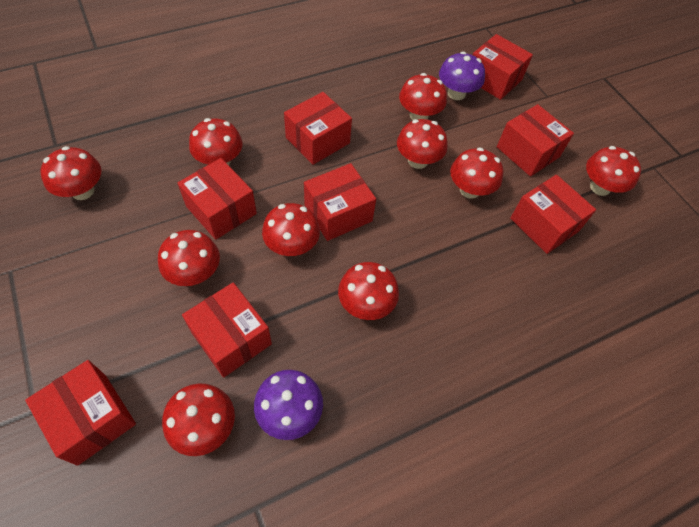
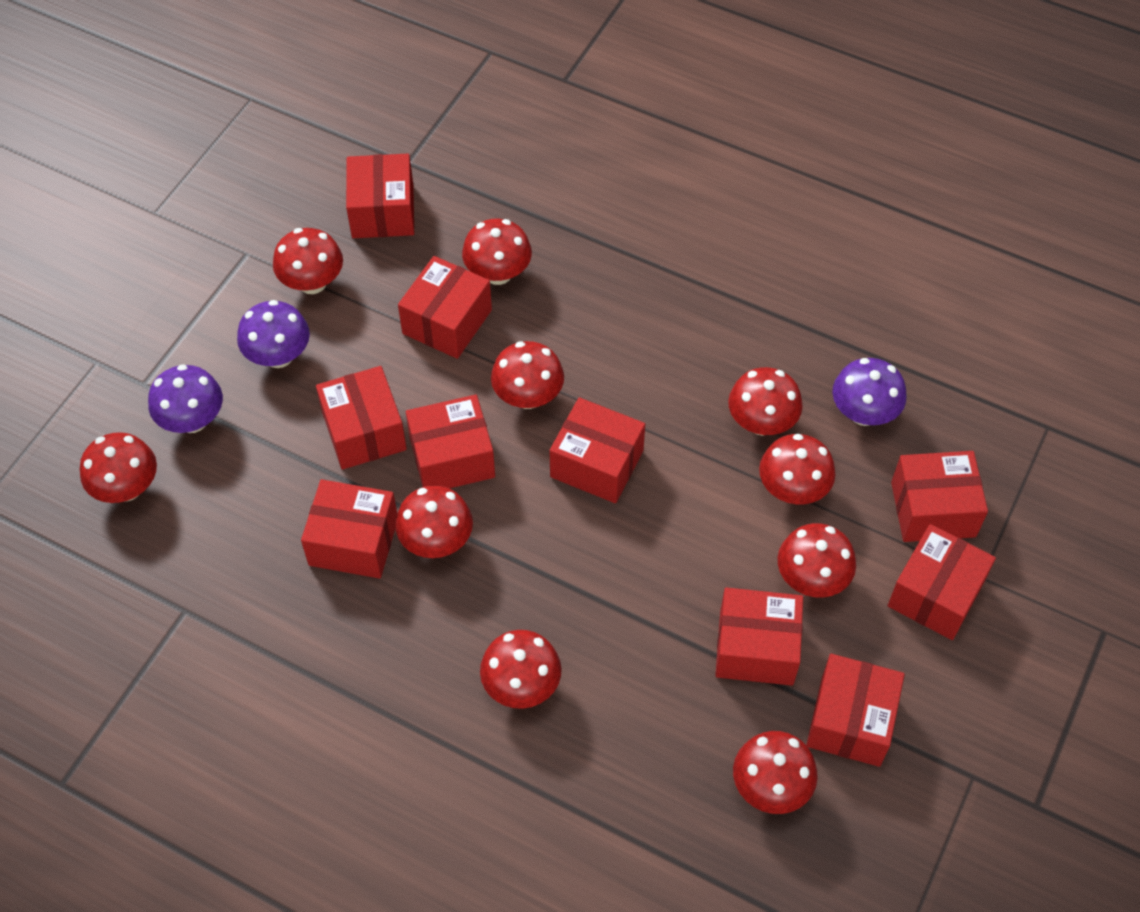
purple mushroom: 2 -> 3
red box: 8 -> 10

